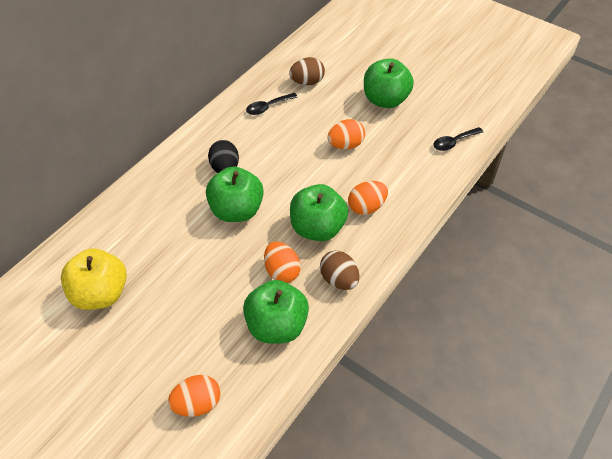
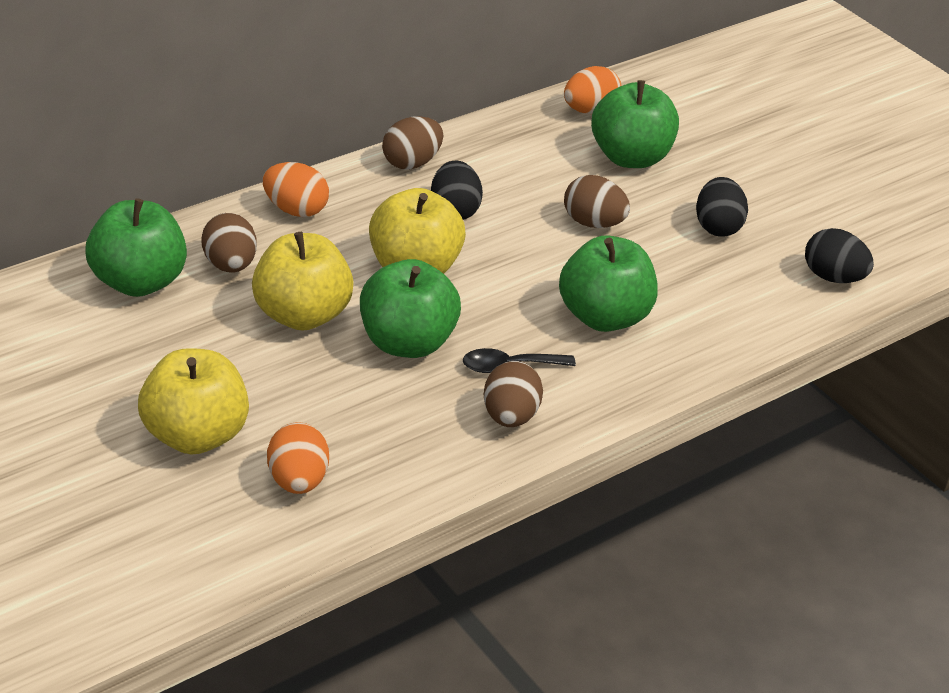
black egg: 1 -> 3
black spoon: 2 -> 1
brown egg: 2 -> 4
orange egg: 4 -> 3
yellow apple: 1 -> 3

